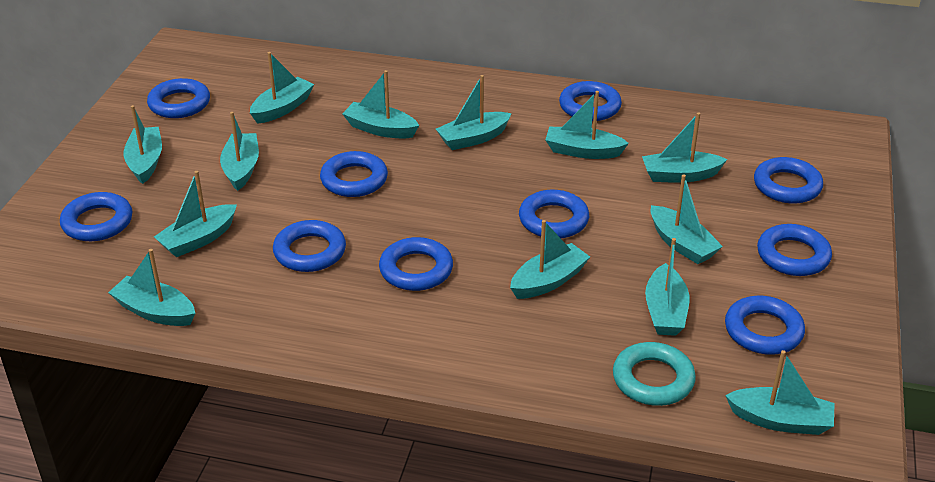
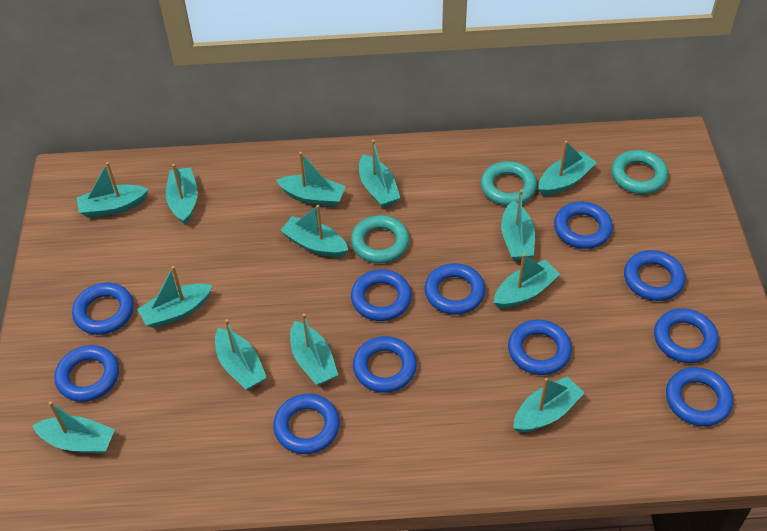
blue ring: 10 -> 11
turquoise ring: 1 -> 3

